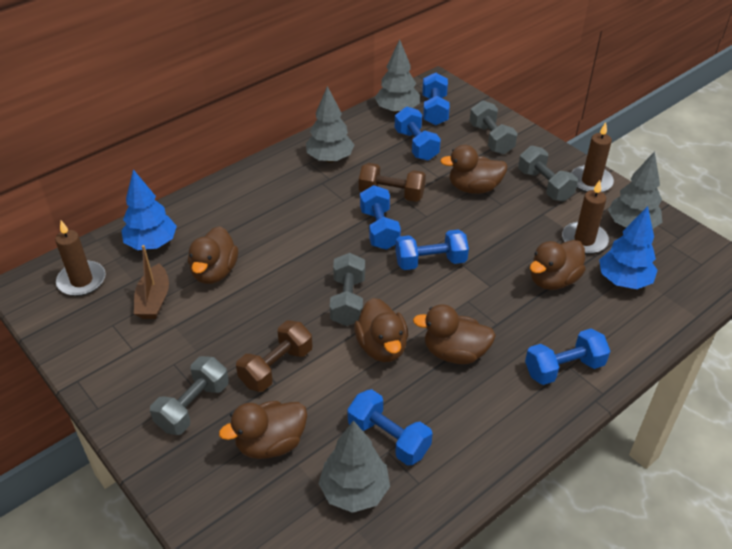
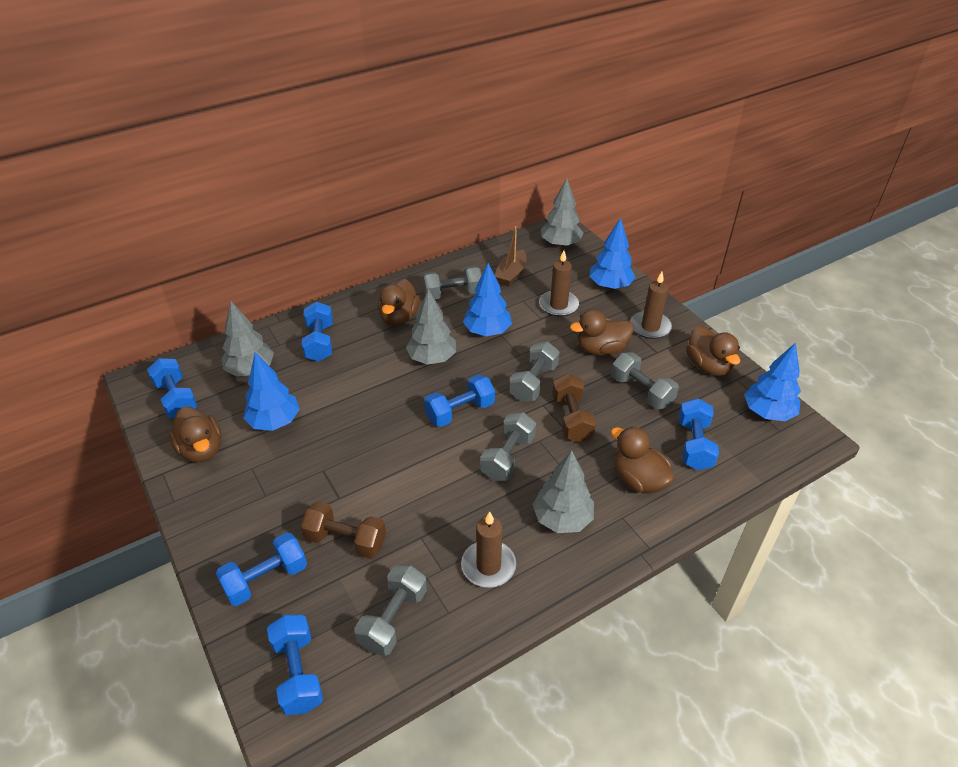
blue tree: 2 -> 4
brown duck: 6 -> 5
grey dumbbell: 4 -> 5

